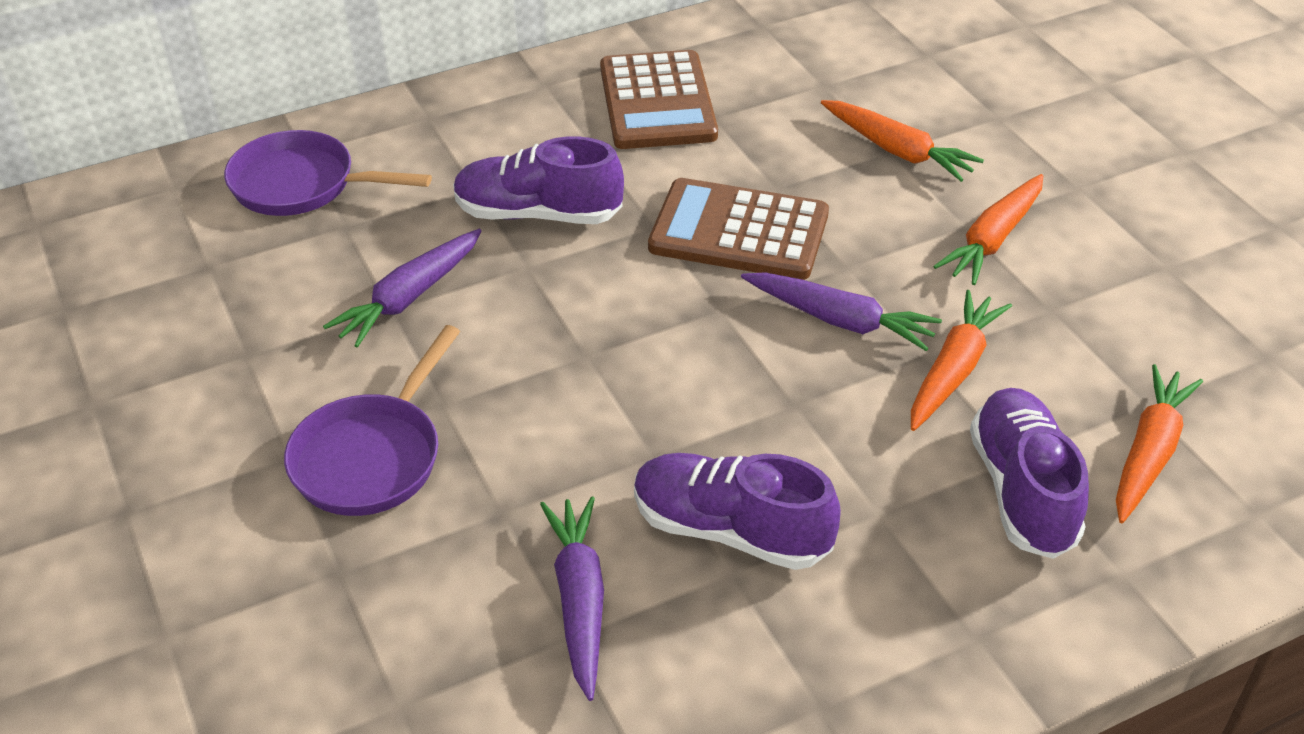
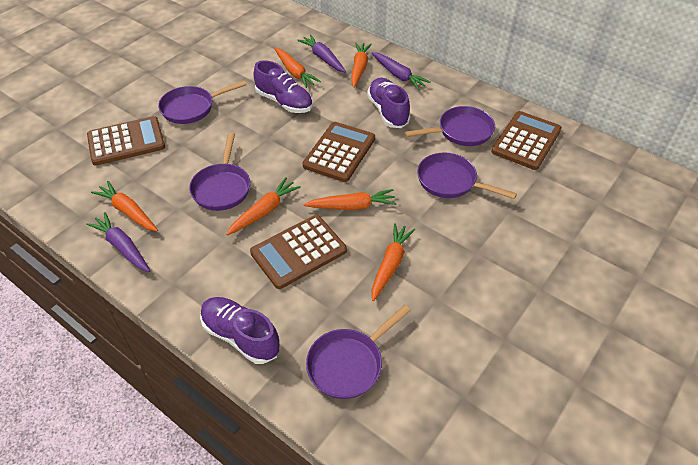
brown calculator: 2 -> 4
orange carrot: 4 -> 6
purple pan: 2 -> 5

